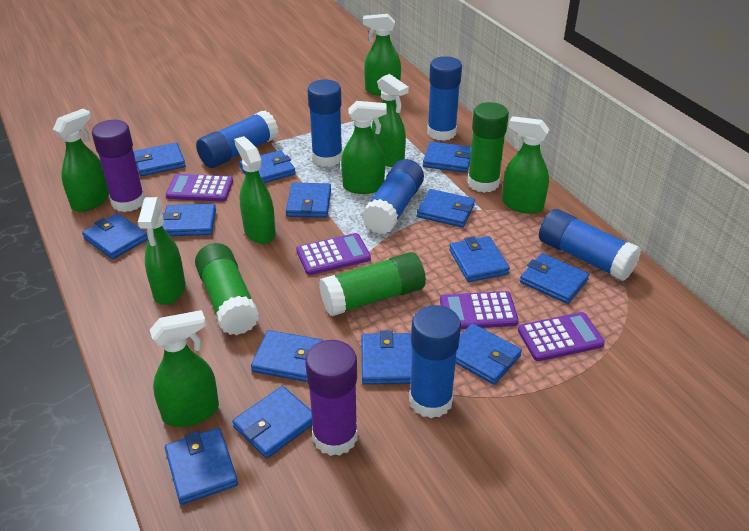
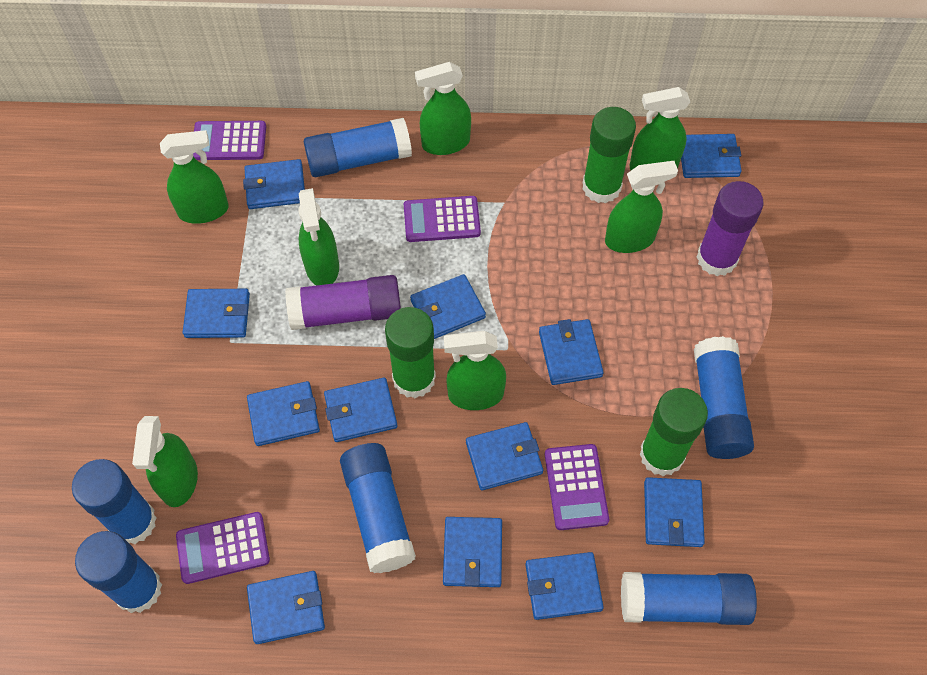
blue wallet: 14 -> 12
green spray bottle: 8 -> 7

